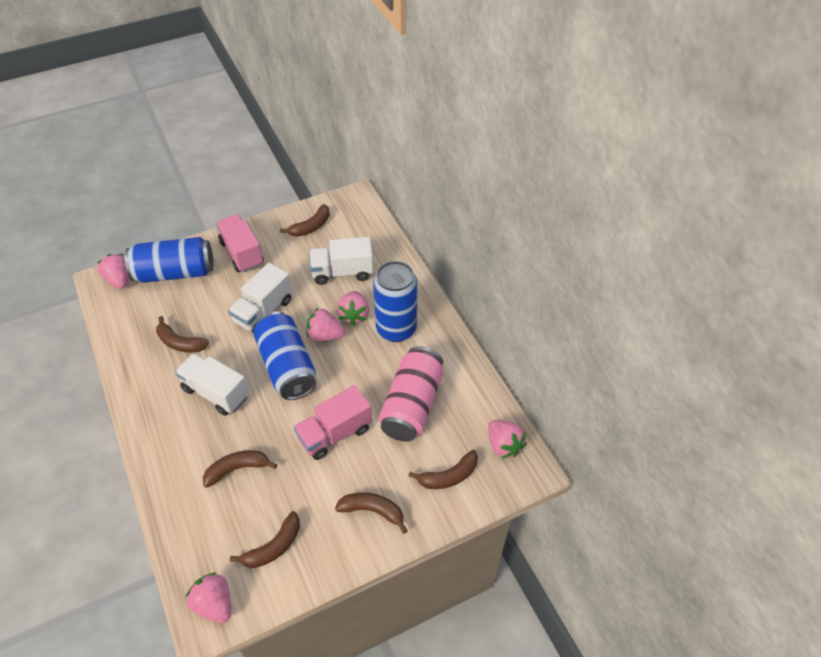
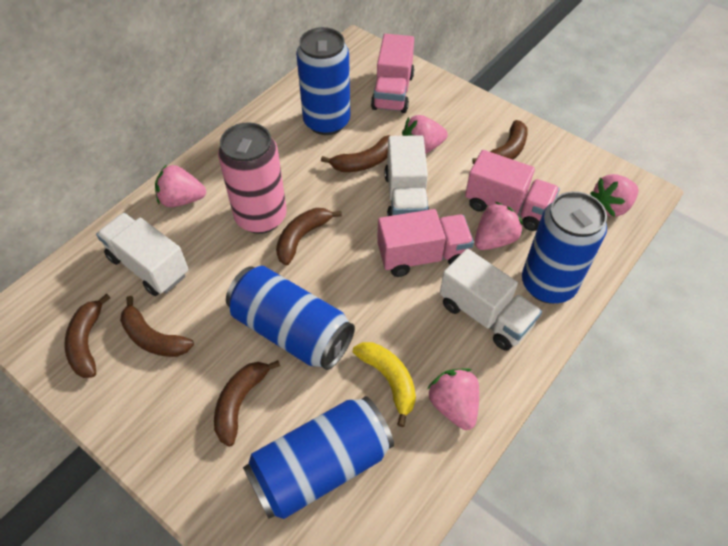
blue can: 3 -> 4
pink truck: 2 -> 3
yellow banana: 0 -> 1

